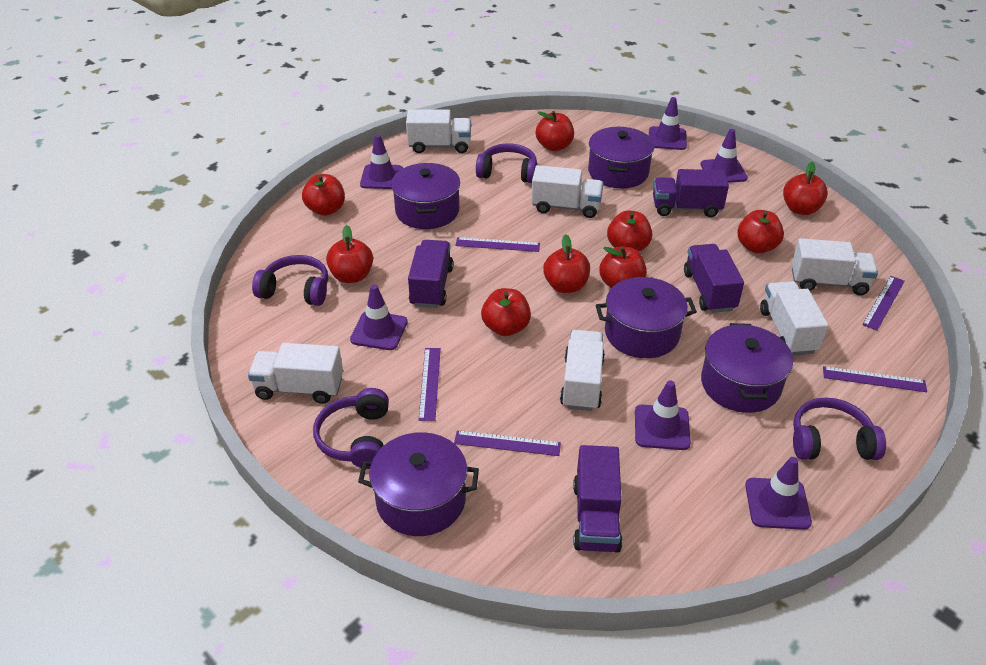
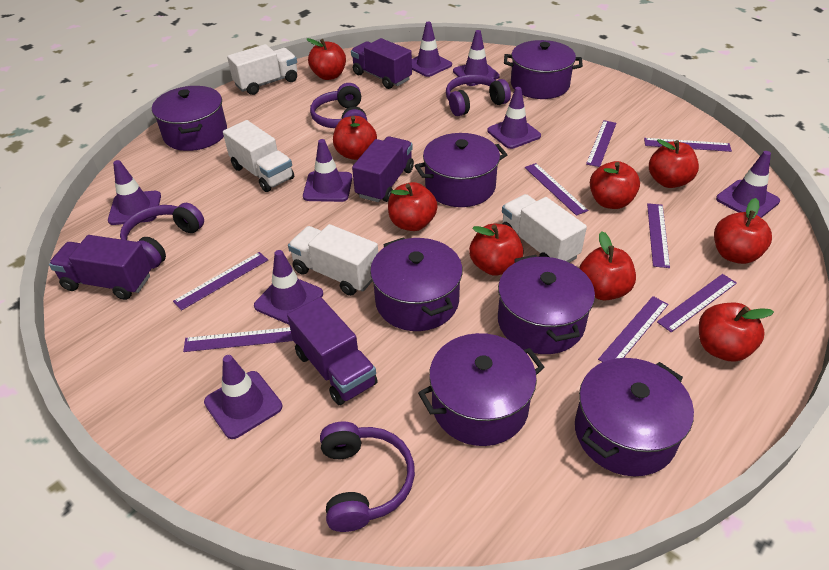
purple pot: 5 -> 7
purple ruler: 5 -> 8
purple traffic cone: 6 -> 8
white truck: 6 -> 4

